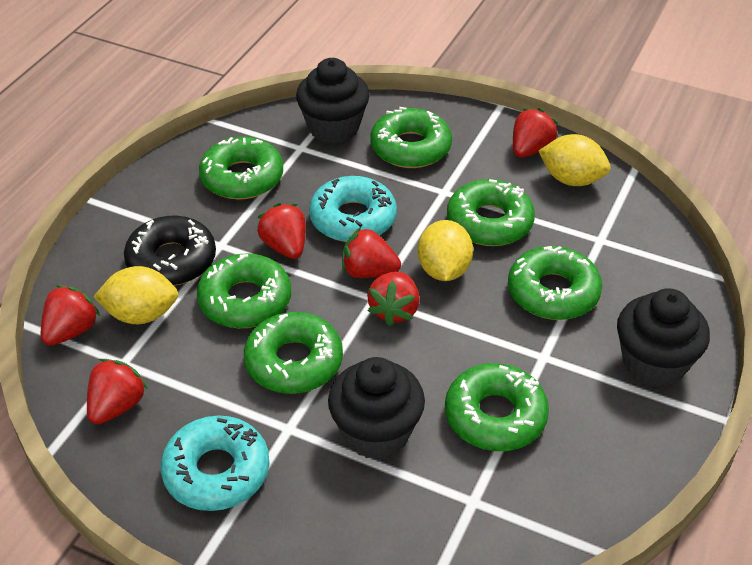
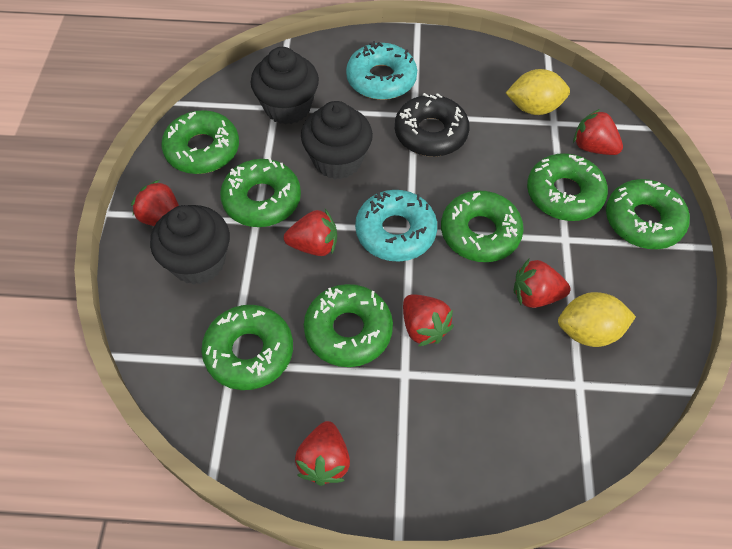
yellow lemon: 3 -> 2

